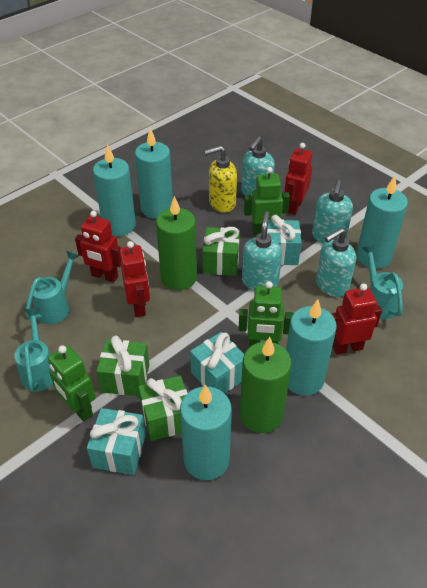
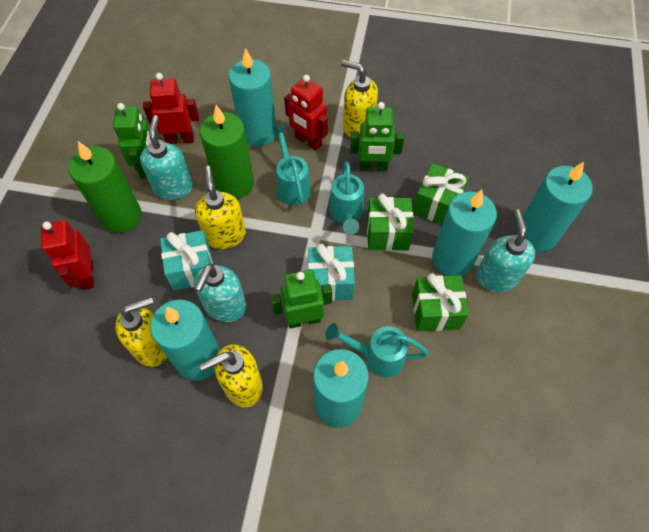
red robot: 4 -> 3
turquoise gift: 3 -> 2
turquoise soap dispenser: 4 -> 3
yellow soap dispenser: 1 -> 4

